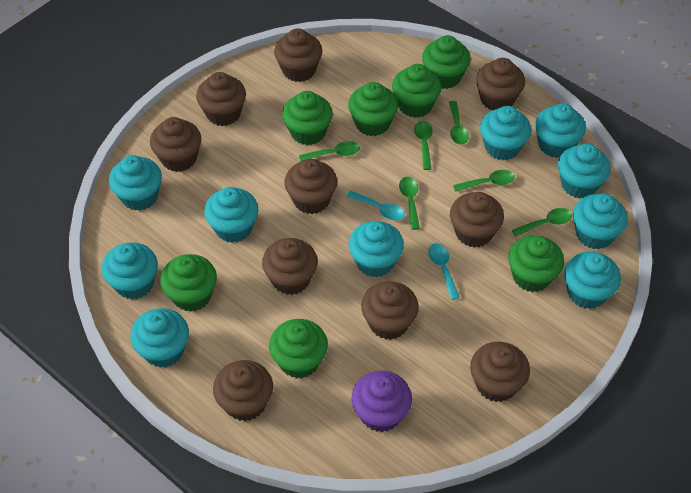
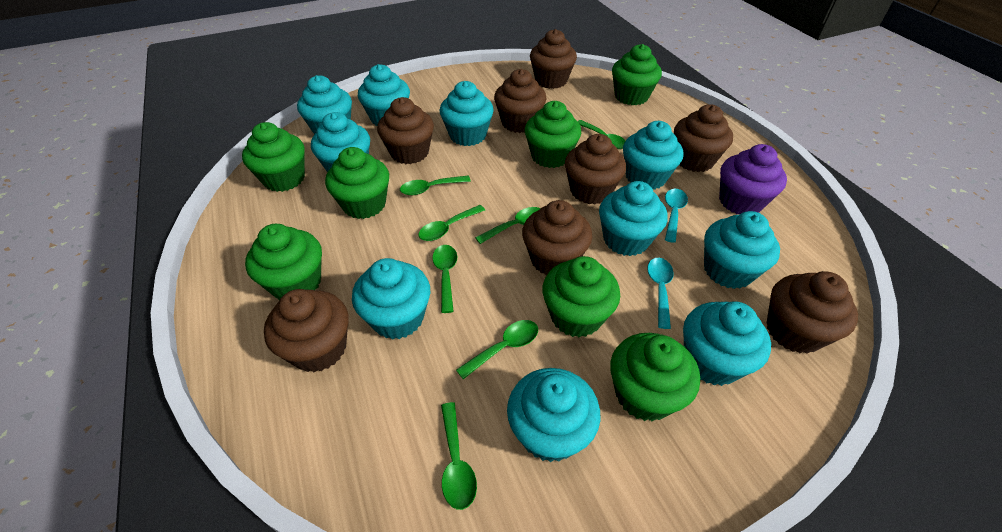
brown cupcake: 10 -> 8
green spoon: 6 -> 7

